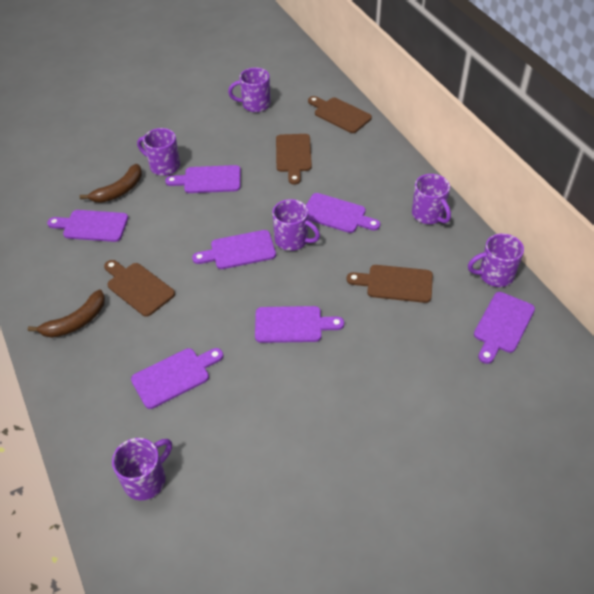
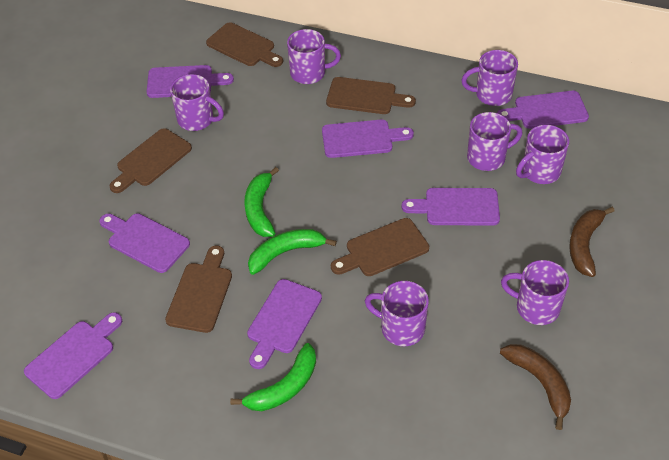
brown cutting board: 4 -> 5
green banana: 0 -> 3
purple mug: 6 -> 7

